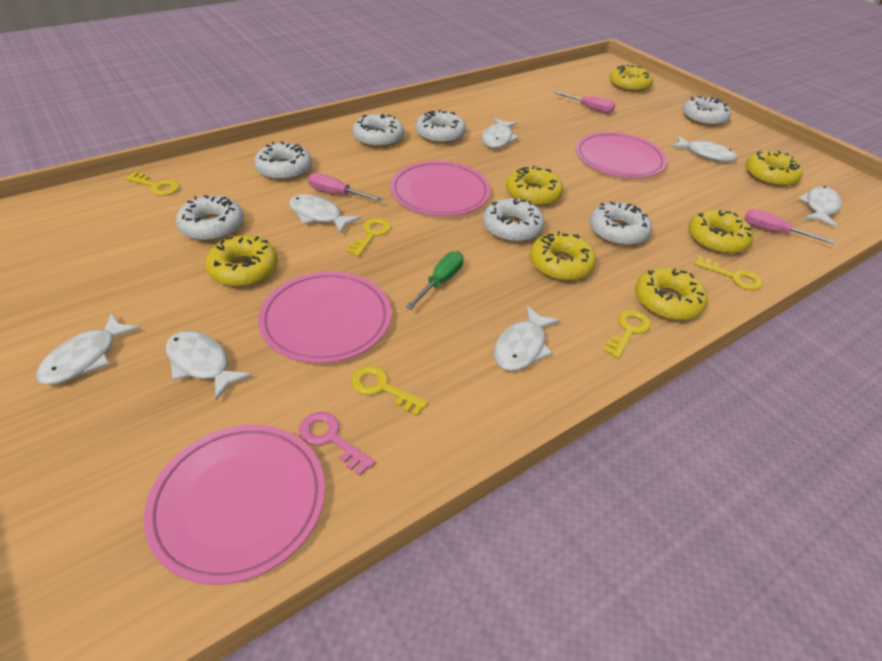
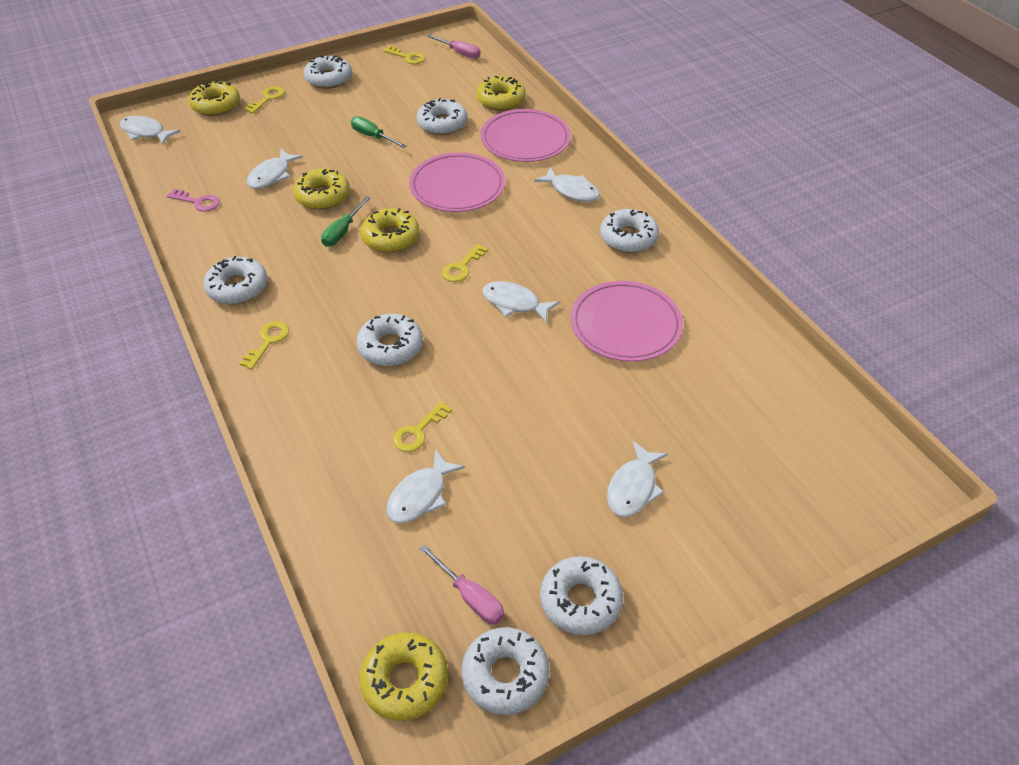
green screwdriver: 1 -> 2
pink plate: 4 -> 3
pink screwdriver: 3 -> 2
white fish: 7 -> 6
yellow donut: 7 -> 5

